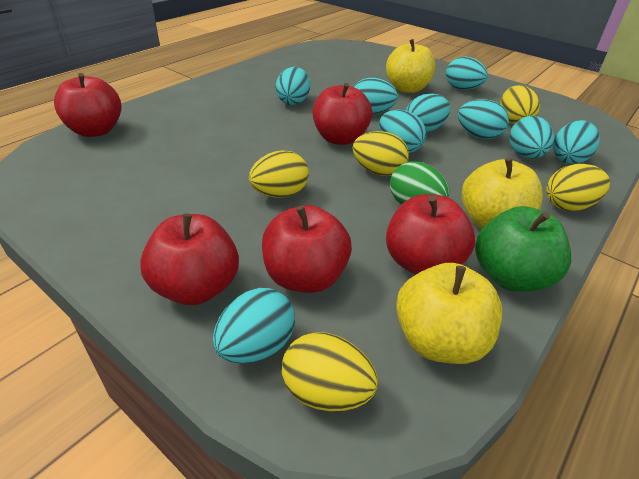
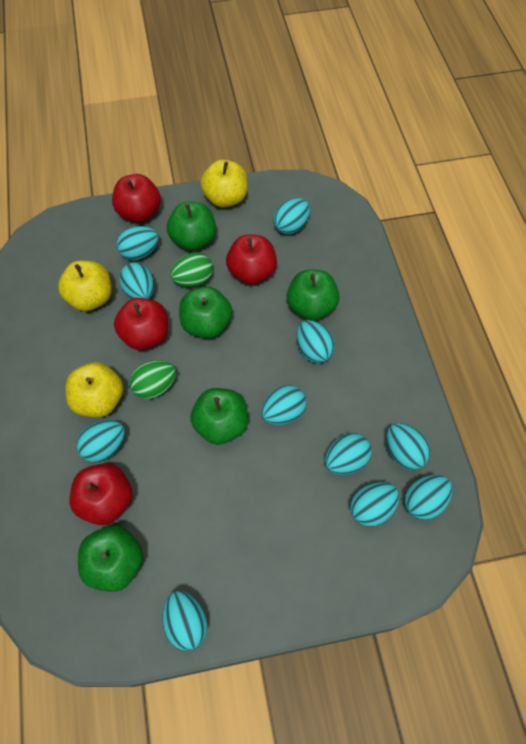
green apple: 1 -> 5
green egg: 1 -> 2
red apple: 5 -> 4
turquoise egg: 9 -> 11
yellow egg: 5 -> 0

